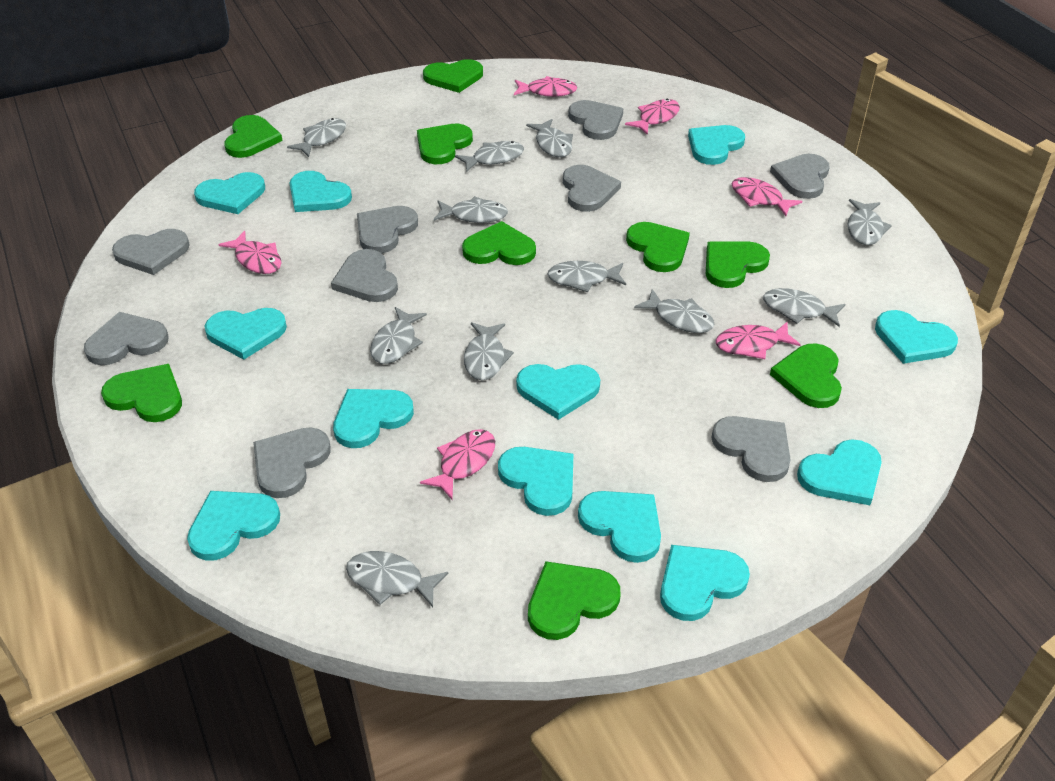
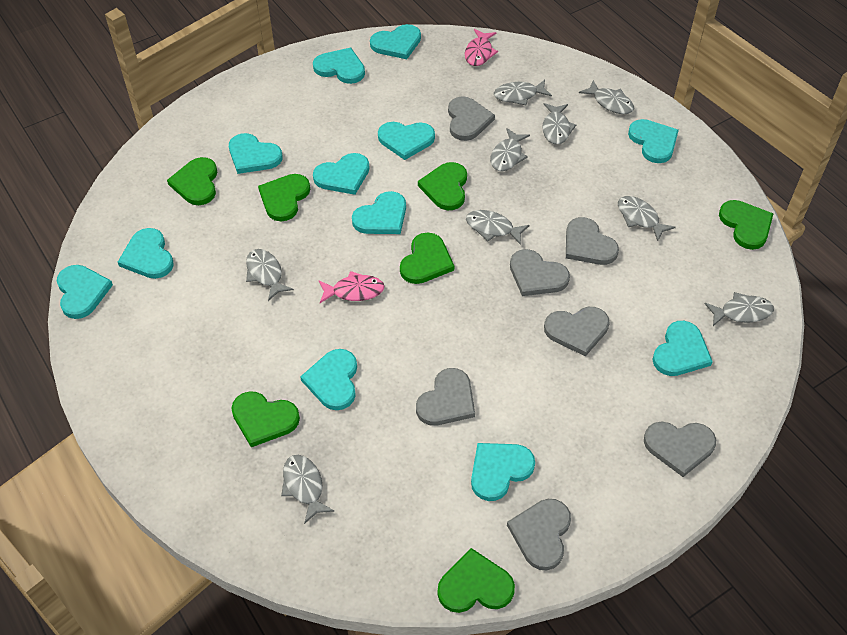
green heart: 9 -> 7
grey fish: 11 -> 9
grey heart: 9 -> 7
pink fish: 6 -> 2

